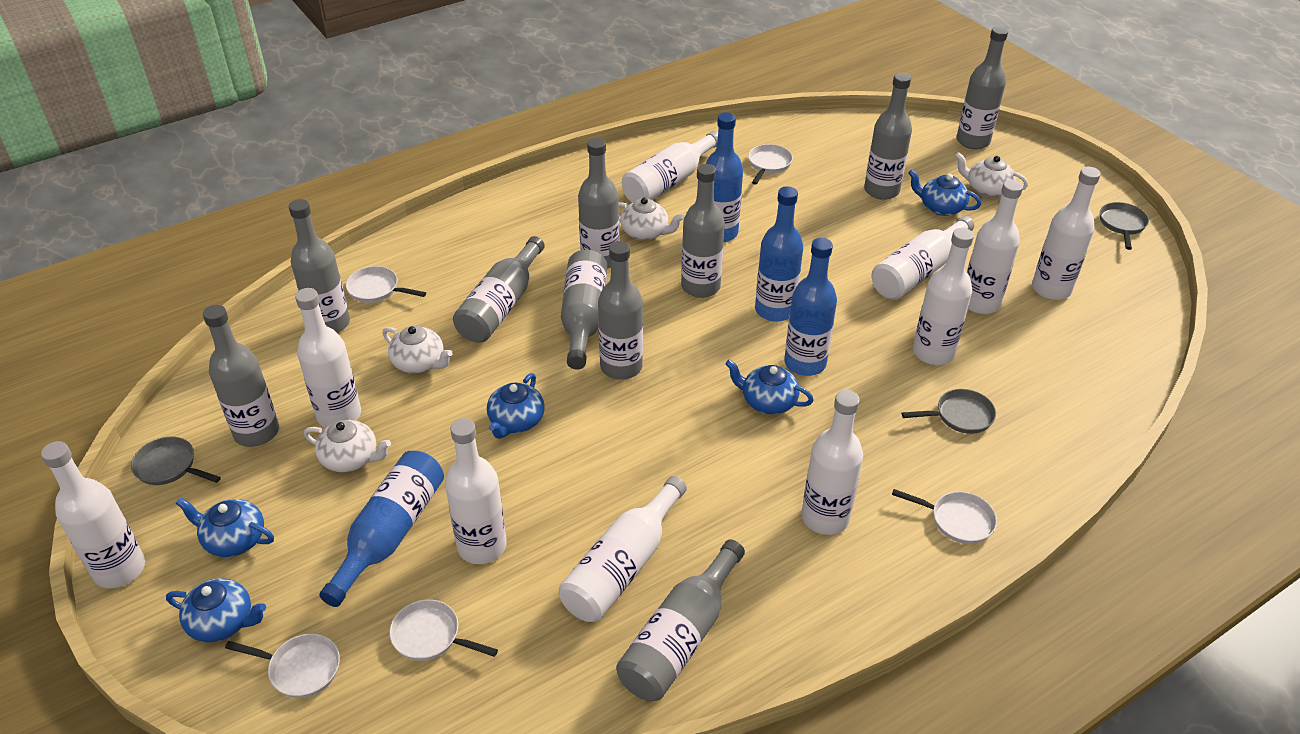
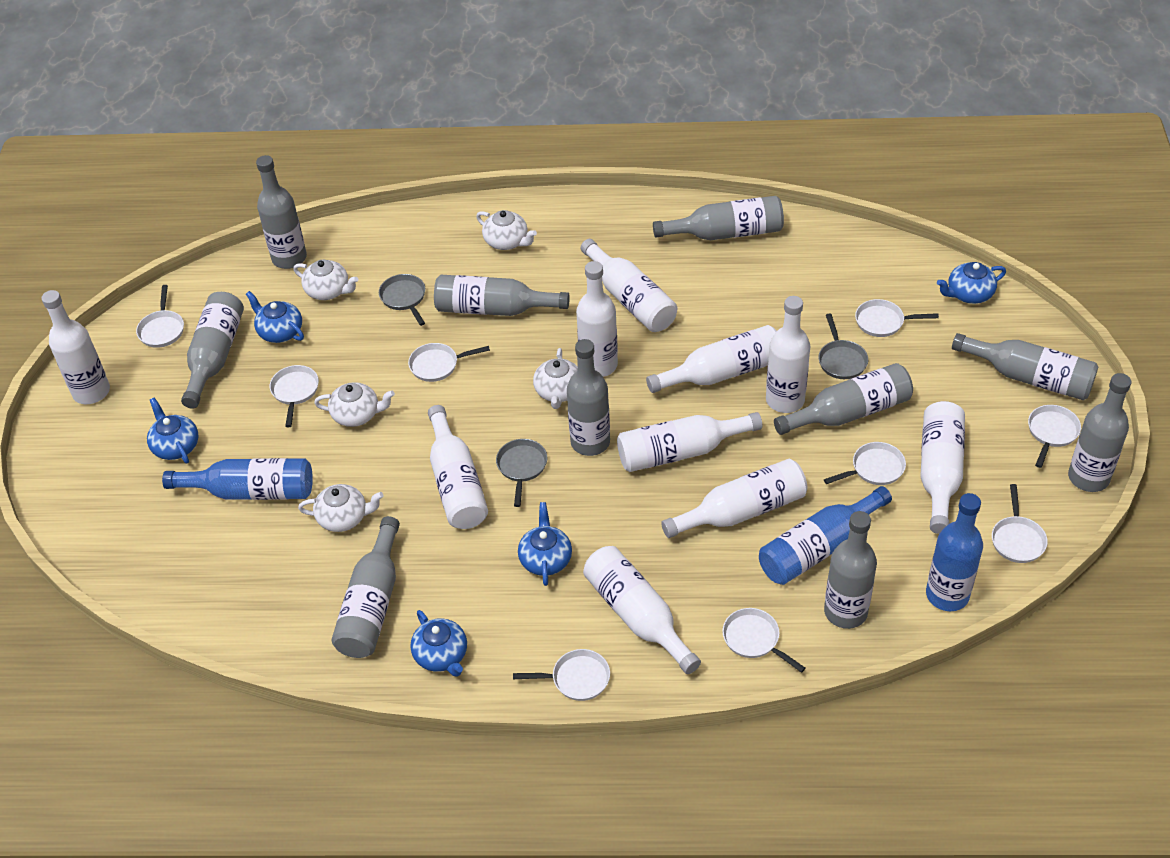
blue bottle: 4 -> 3
white pan: 5 -> 9
white teapot: 4 -> 5

